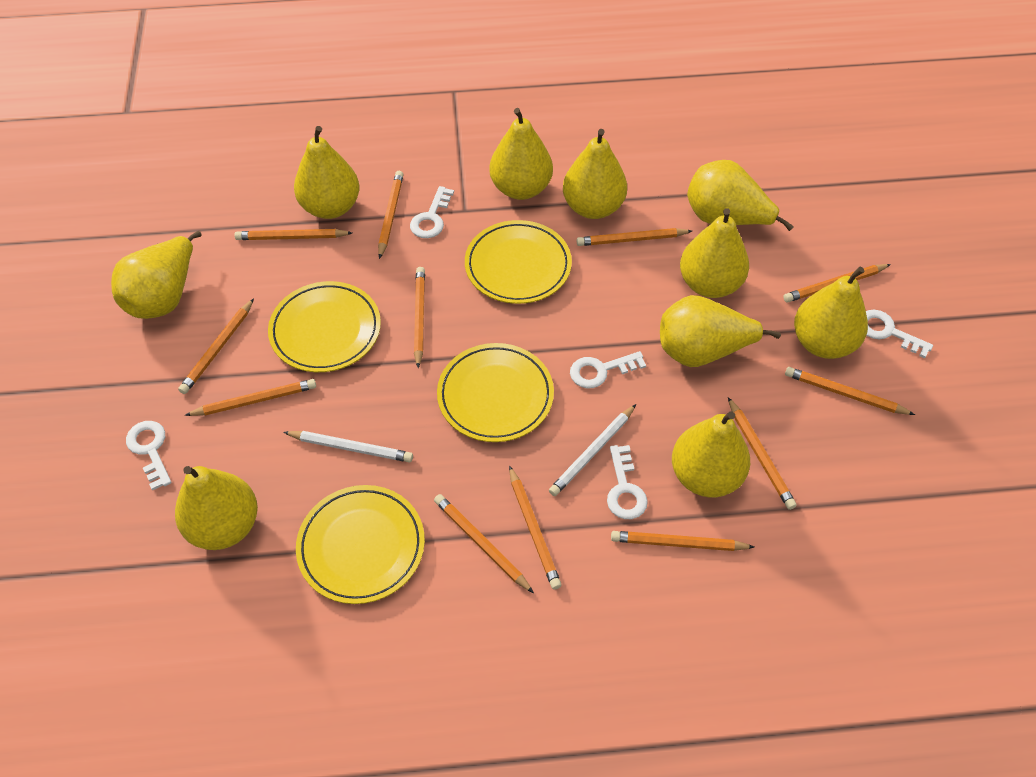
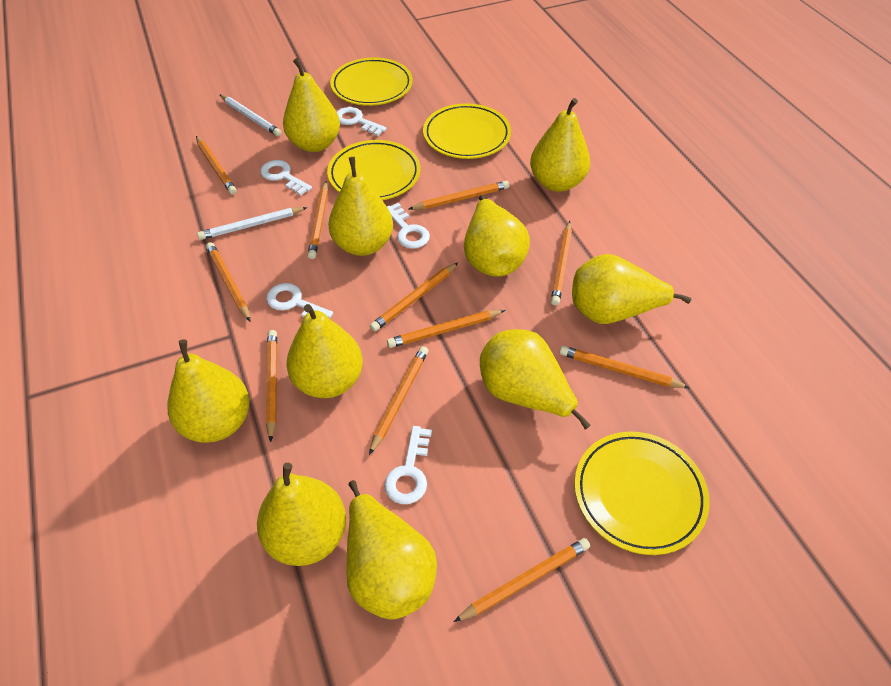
orange pencil: 12 -> 11

